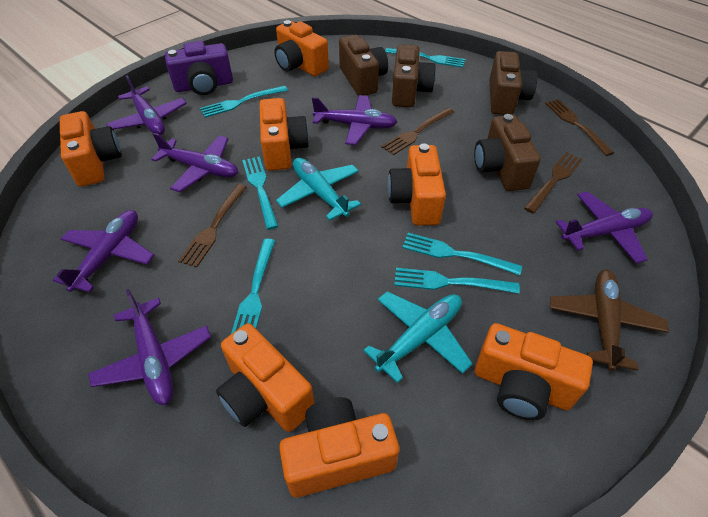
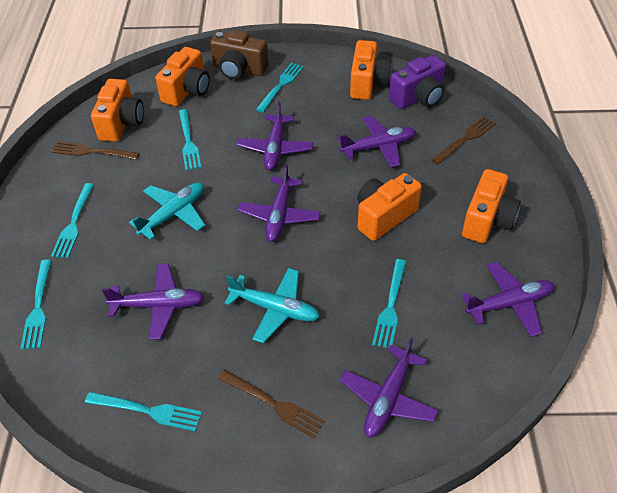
brown camera: 4 -> 1
brown fork: 4 -> 3
brown plane: 1 -> 0
orange camera: 7 -> 5

